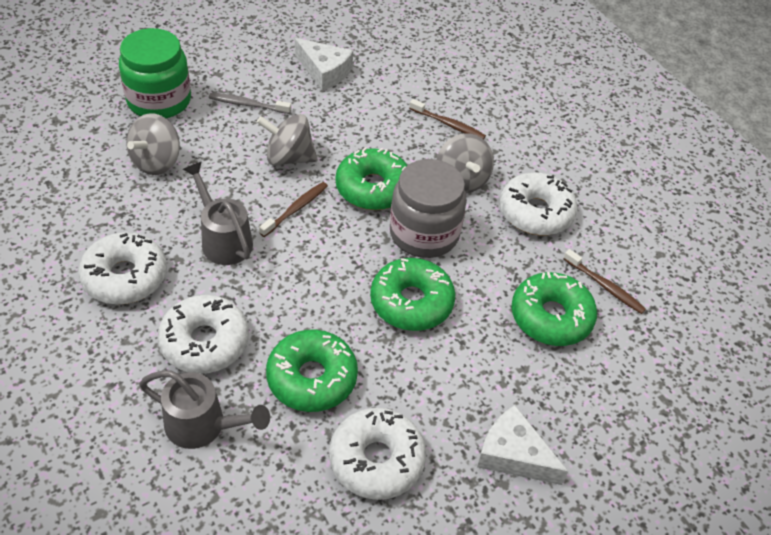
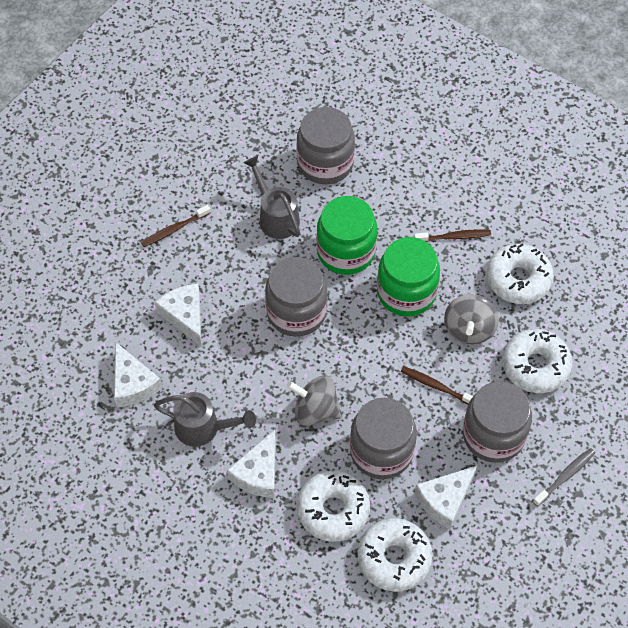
green donut: 4 -> 0
green jar: 1 -> 2
grey jar: 1 -> 4
grey spinning top: 3 -> 2
white cheese: 2 -> 4

